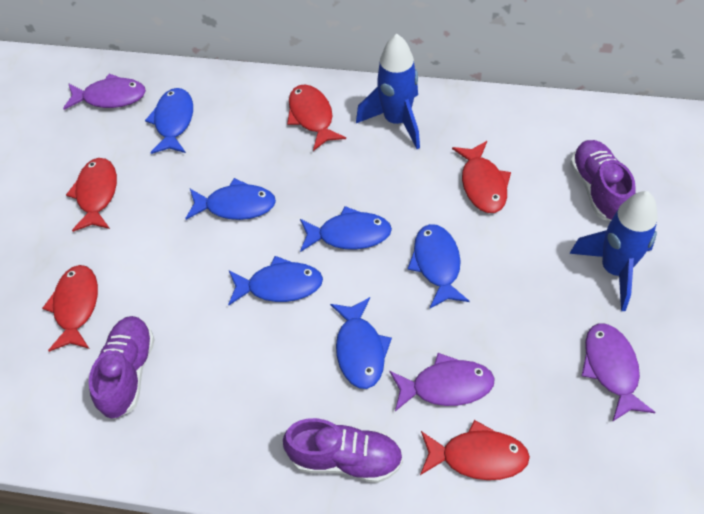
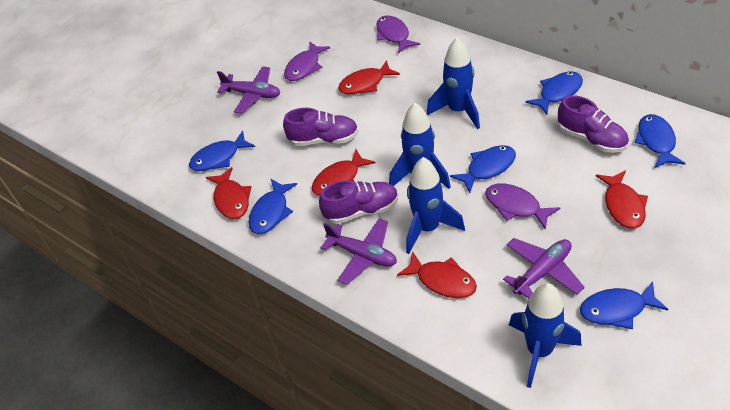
blue rocket: 2 -> 4
purple plane: 0 -> 3

